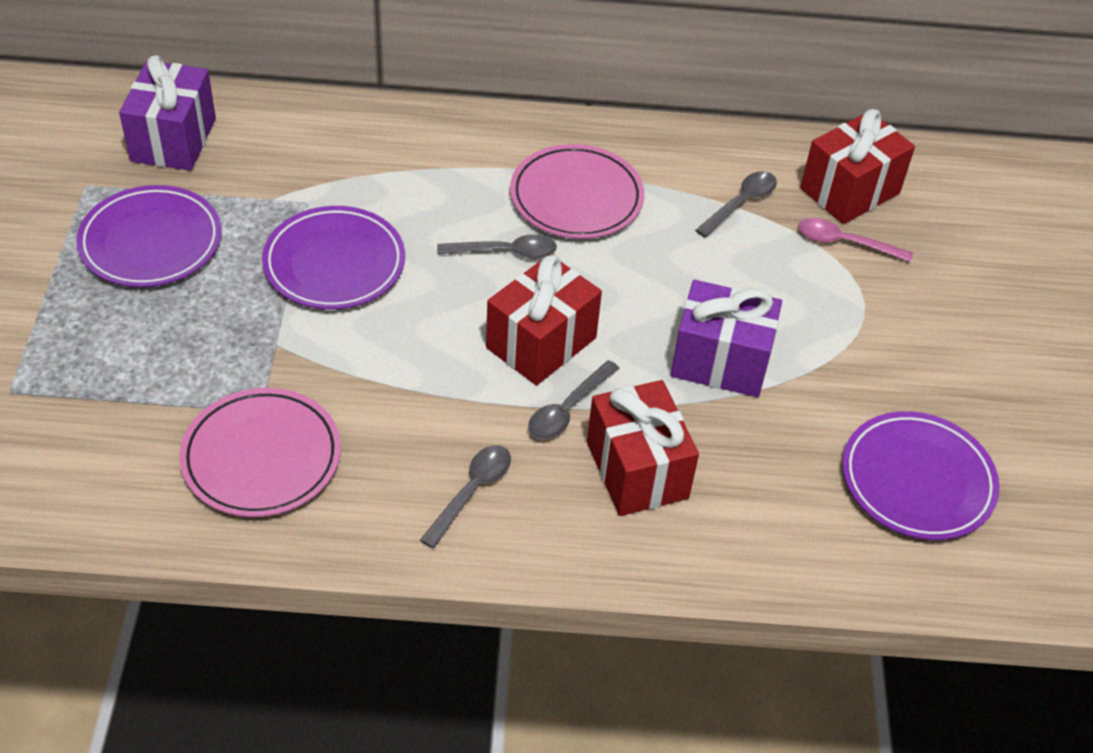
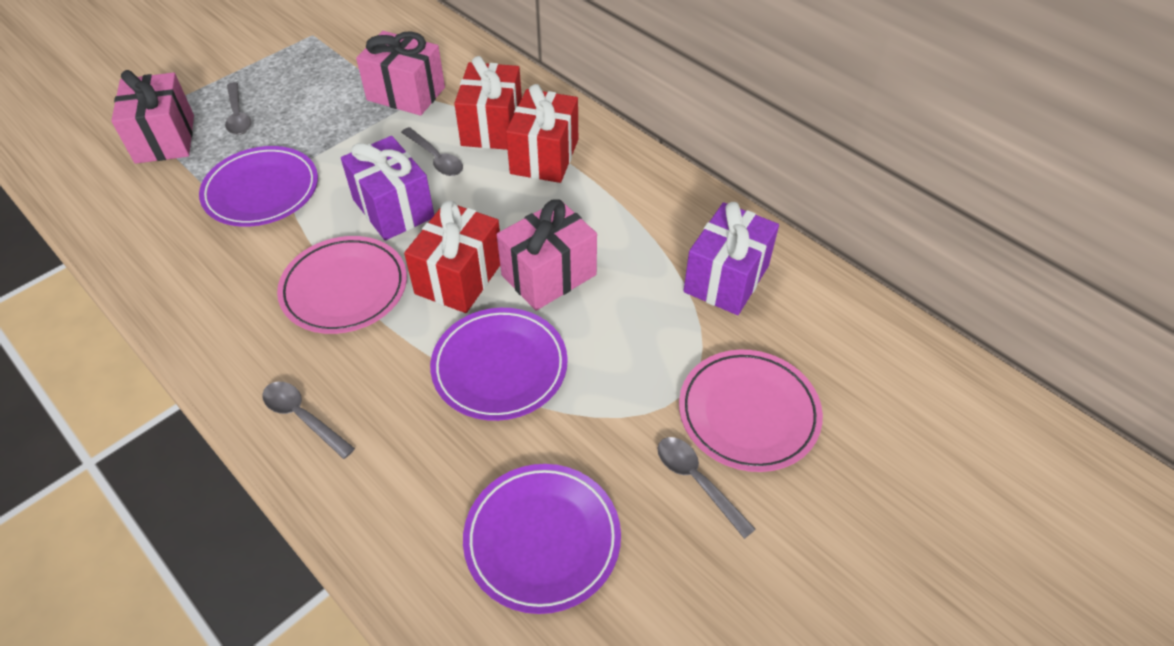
pink gift: 0 -> 3
pink spoon: 1 -> 0

